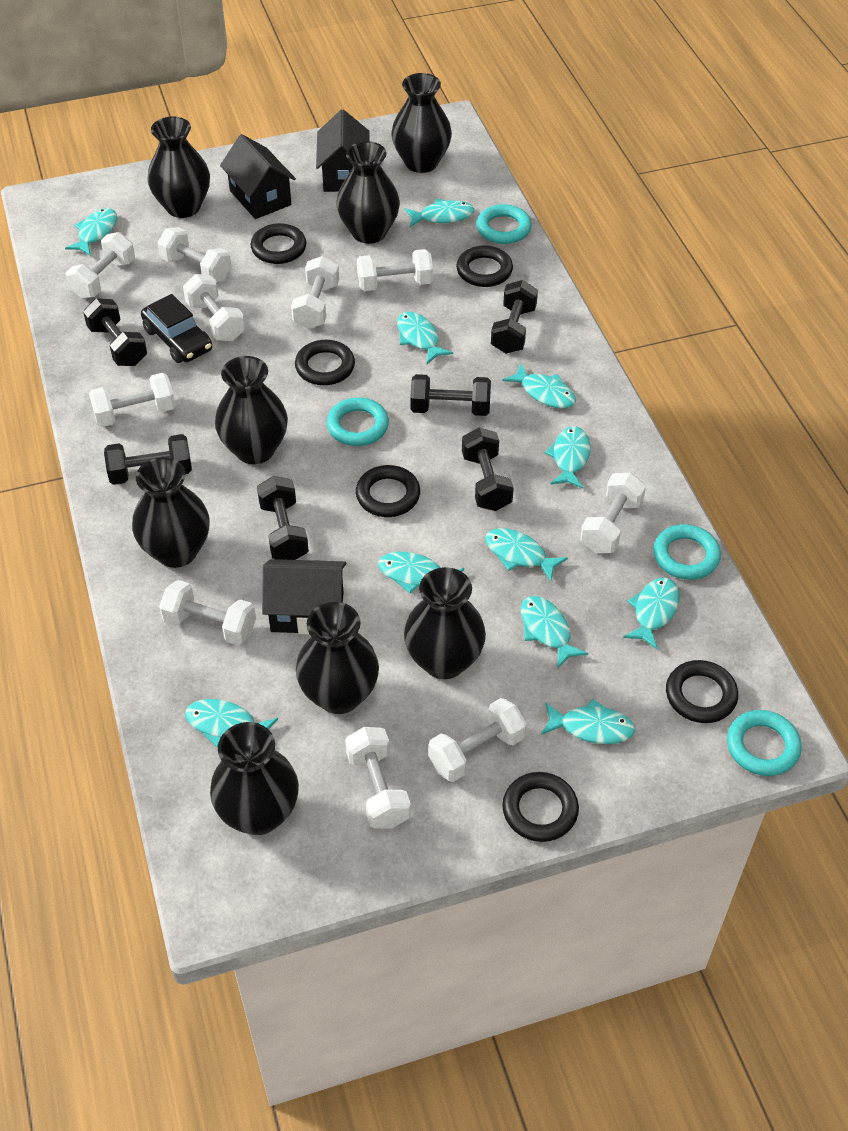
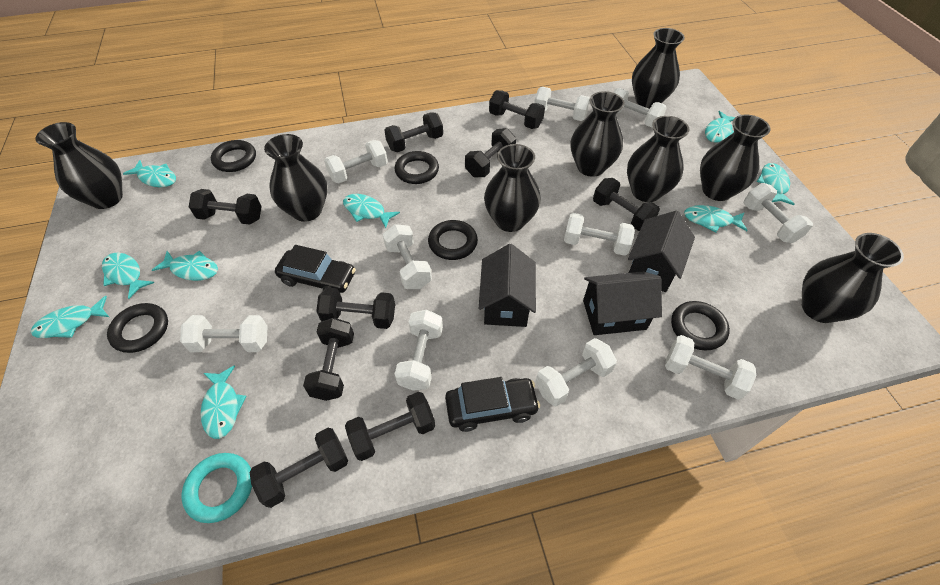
black car: 1 -> 2
black dumbbell: 6 -> 9
black ring: 6 -> 5
turquoise fish: 11 -> 9
turquoise ring: 4 -> 1

